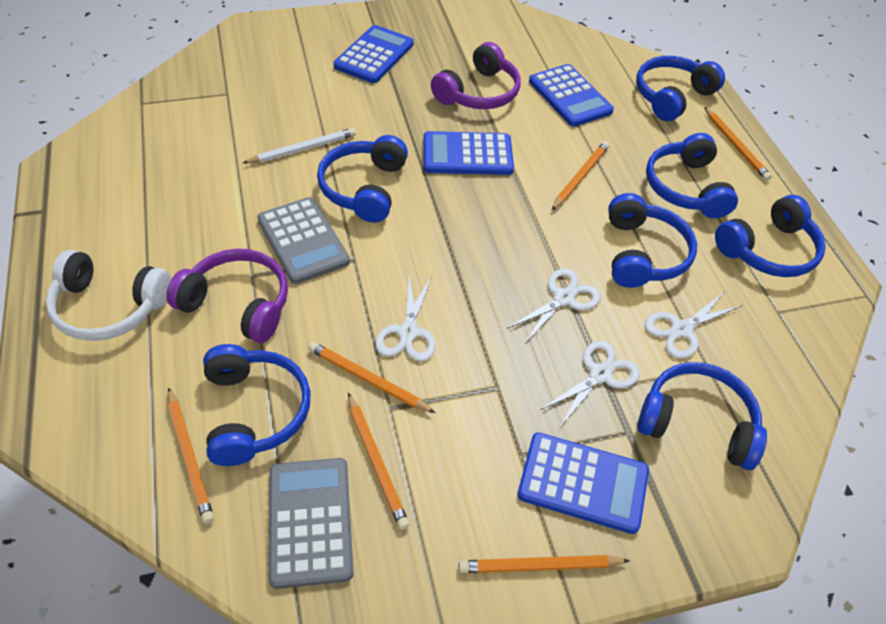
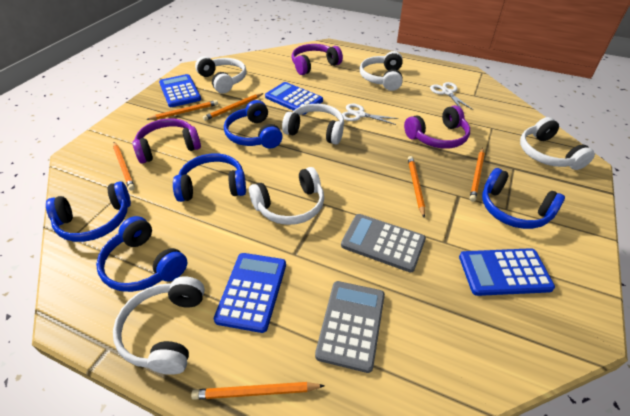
blue headphones: 7 -> 5
purple headphones: 2 -> 3
white headphones: 1 -> 6
white pencil: 1 -> 0
white scissors: 4 -> 2

